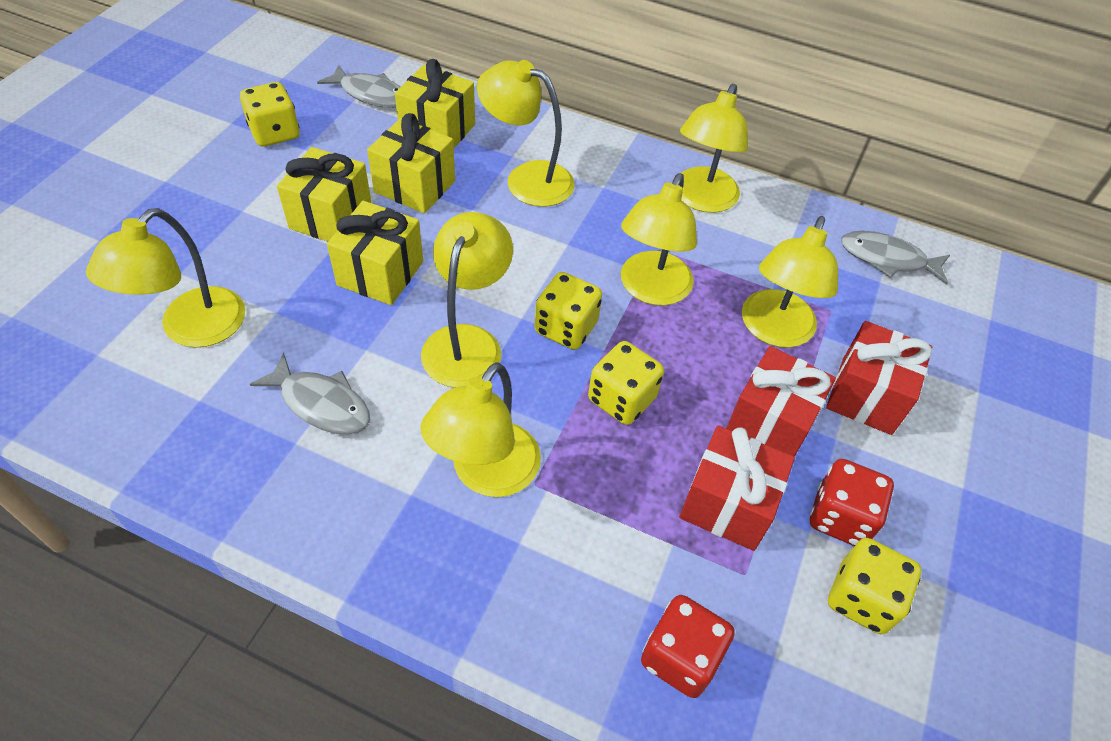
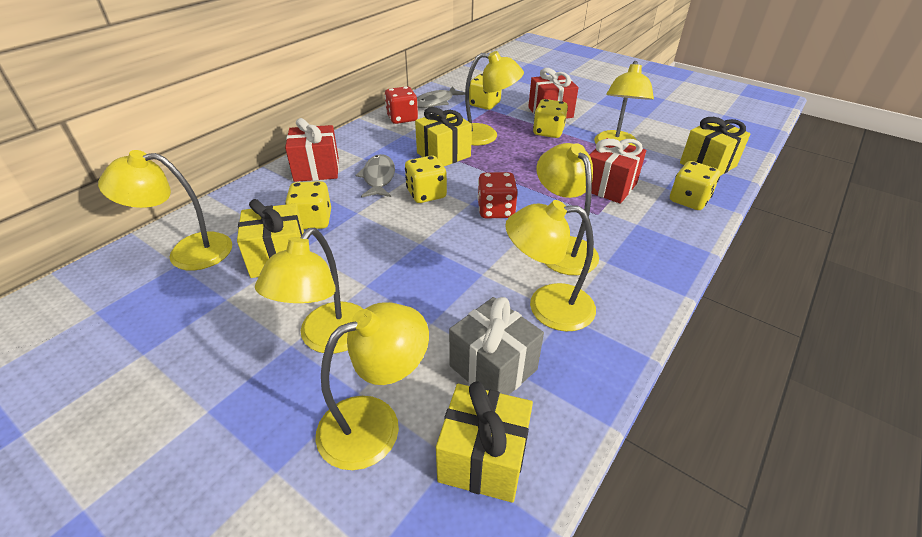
grey fish: 3 -> 2
grey gift: 0 -> 1
yellow dice: 4 -> 5

